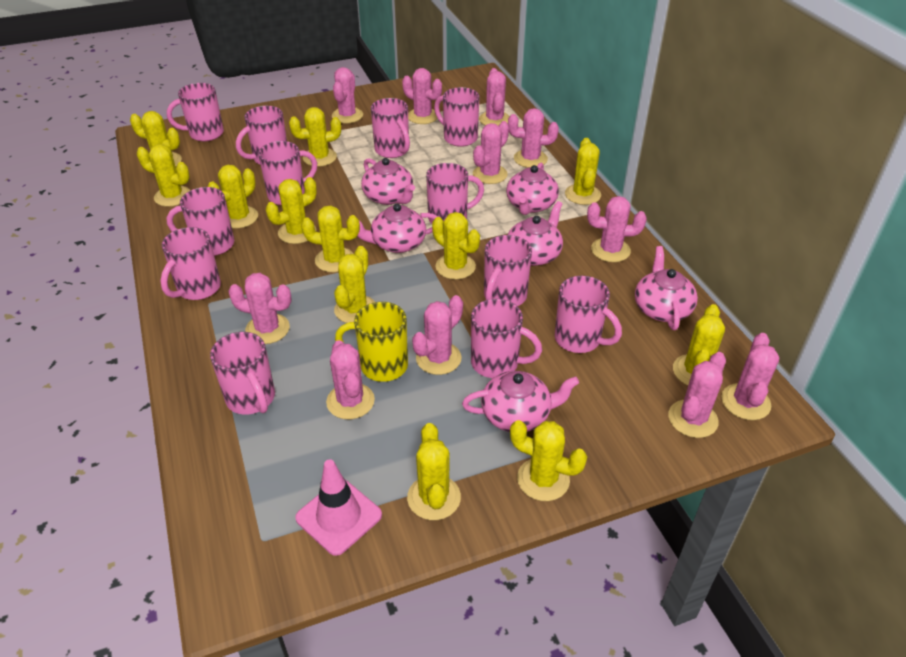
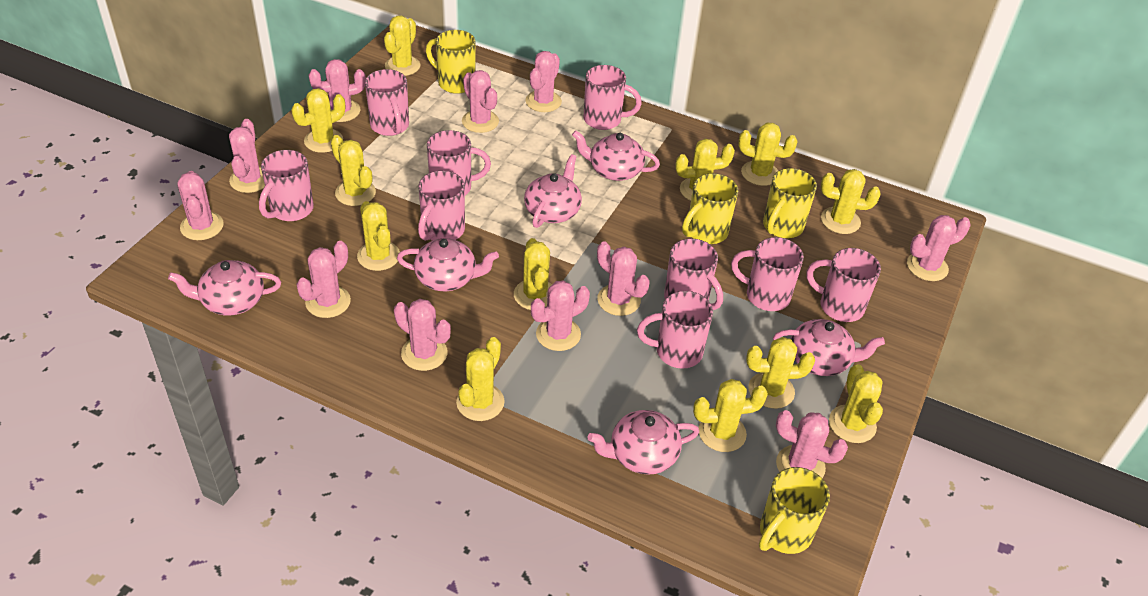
pink mug: 12 -> 9
pink traffic cone: 1 -> 0
yellow mug: 1 -> 4

